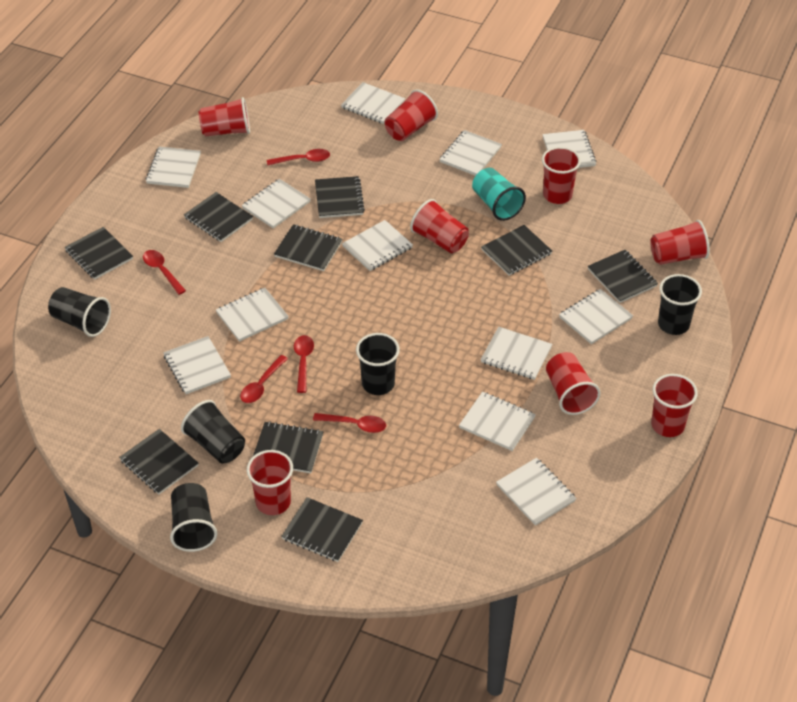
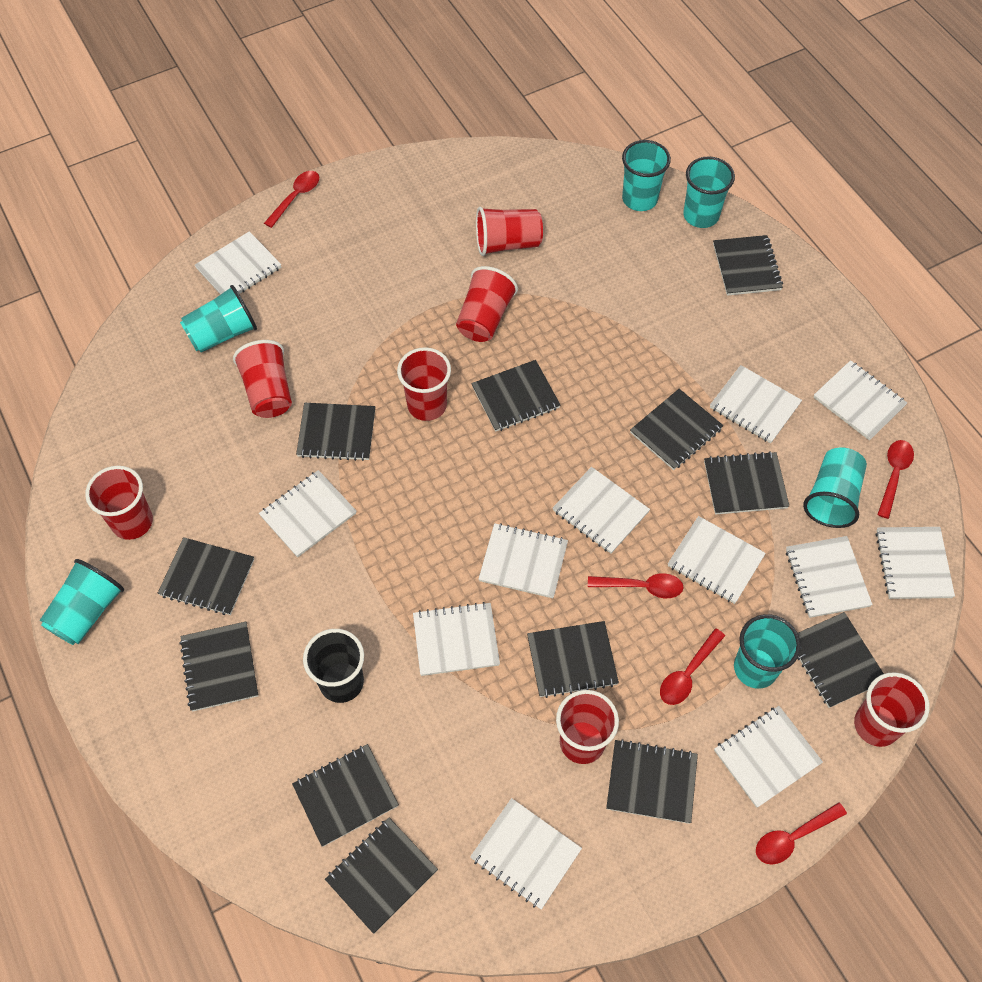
black cup: 5 -> 1
black notebook: 9 -> 12
red cup: 8 -> 7
turquoise cup: 1 -> 6

